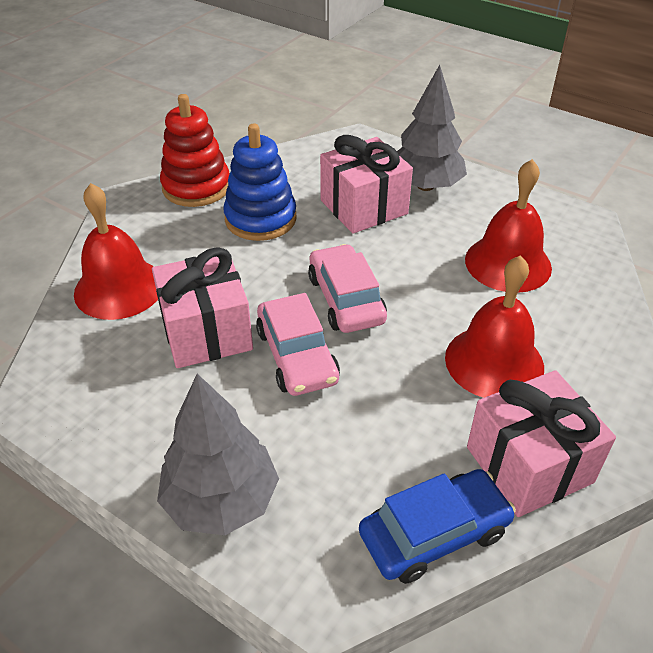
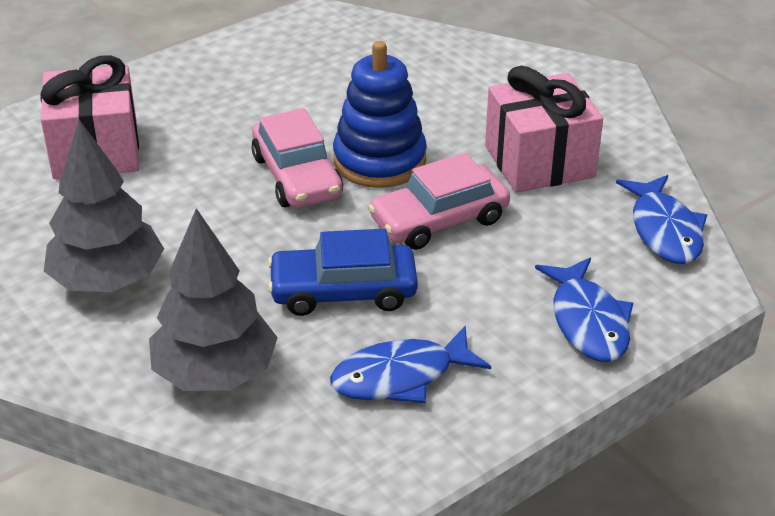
blue fish: 0 -> 3
pink gift: 3 -> 2
red bell: 3 -> 0
red stacking toy: 1 -> 0

